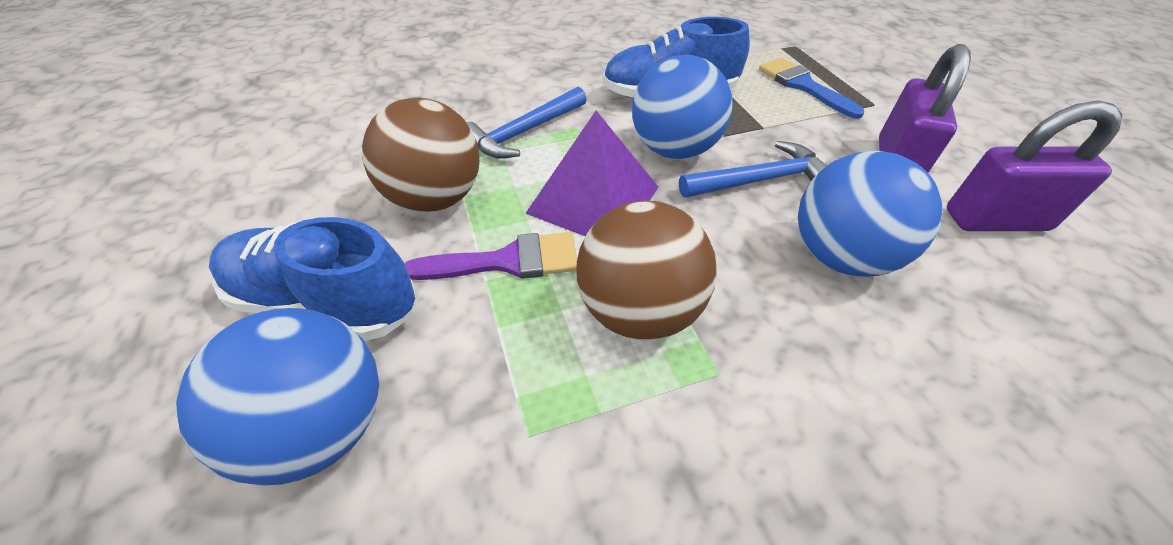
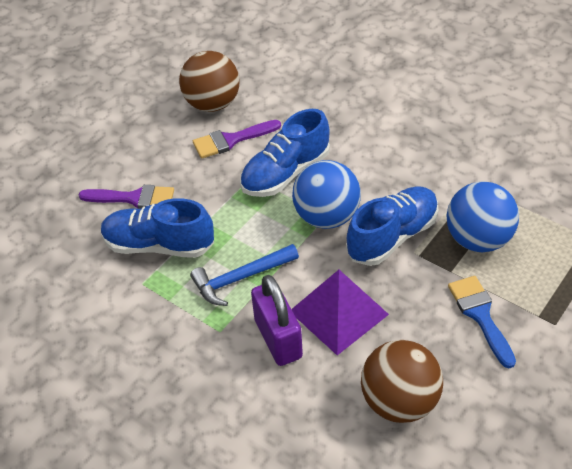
blue ball: 3 -> 2
blue hammer: 2 -> 1
blue shoe: 2 -> 3
purple brush: 1 -> 2
purple padlock: 2 -> 1

